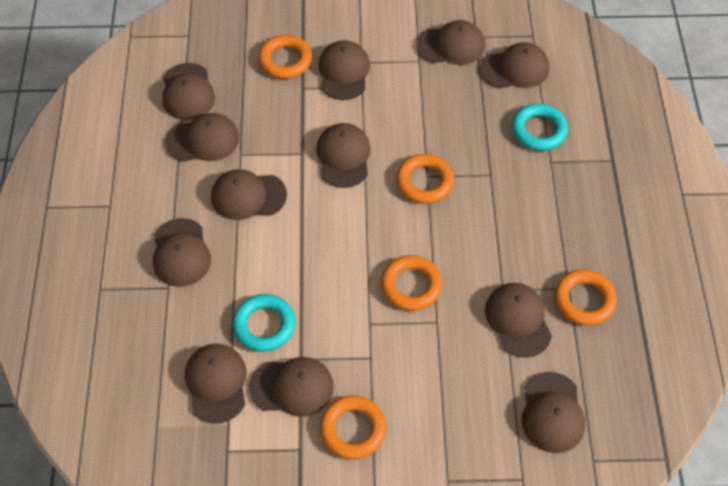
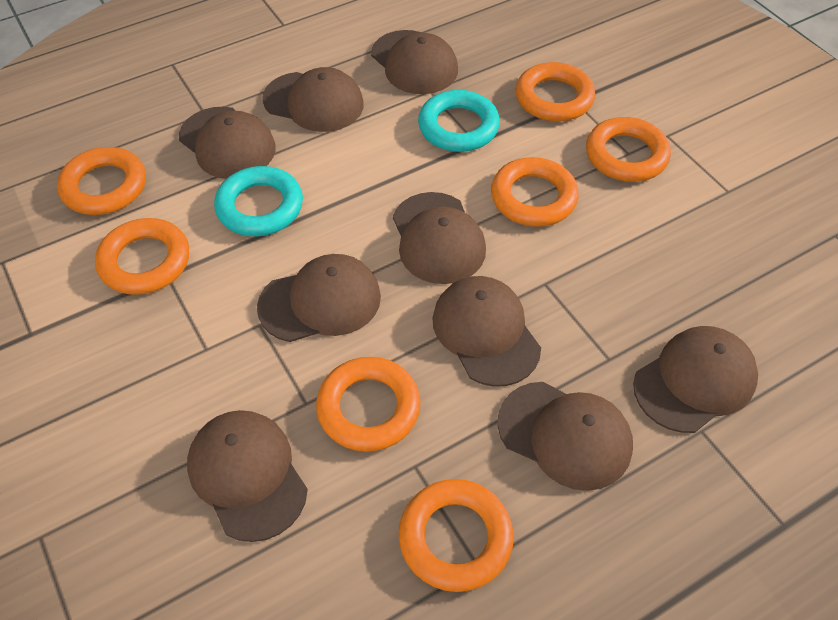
brown cap: 12 -> 9
orange ring: 5 -> 7

